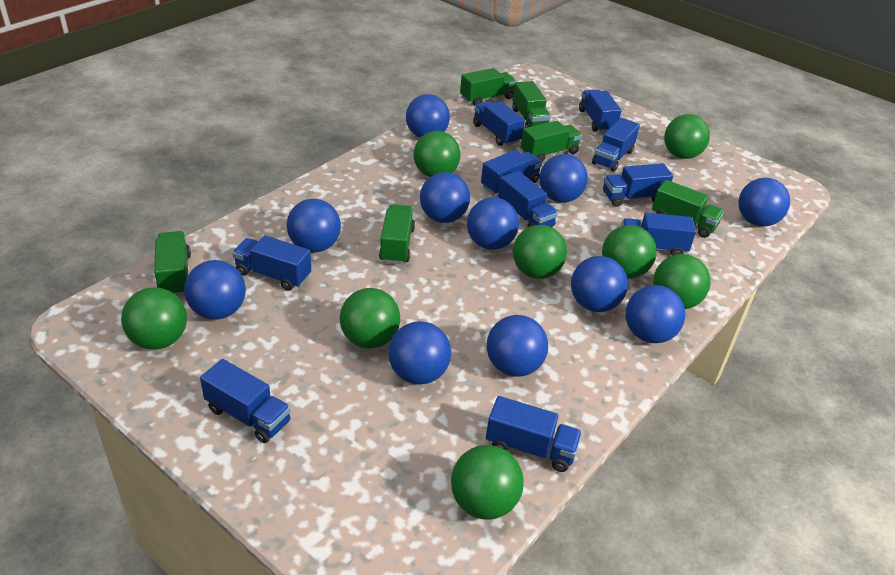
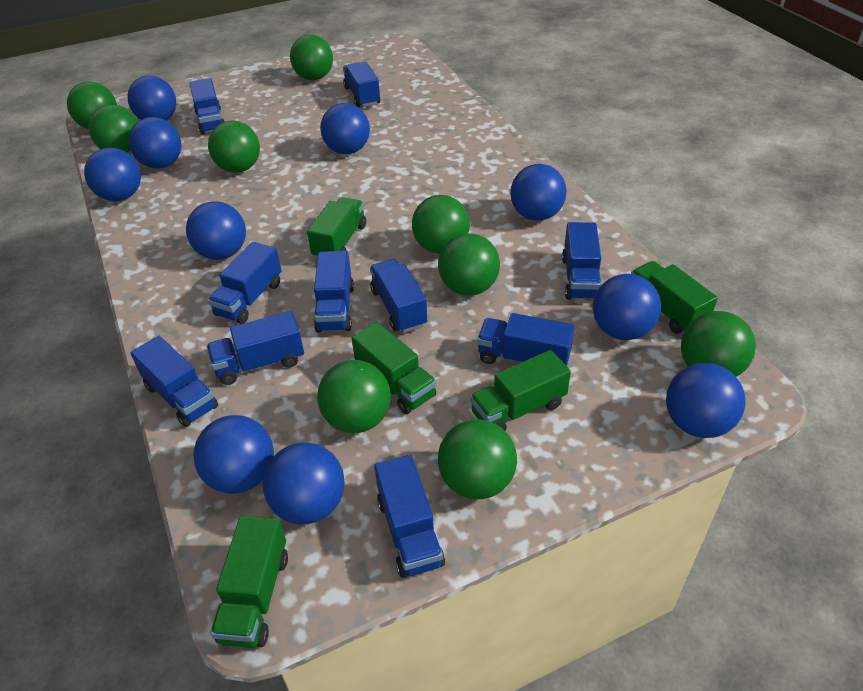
blue ball: 11 -> 10
green ball: 8 -> 9
green truck: 6 -> 5

